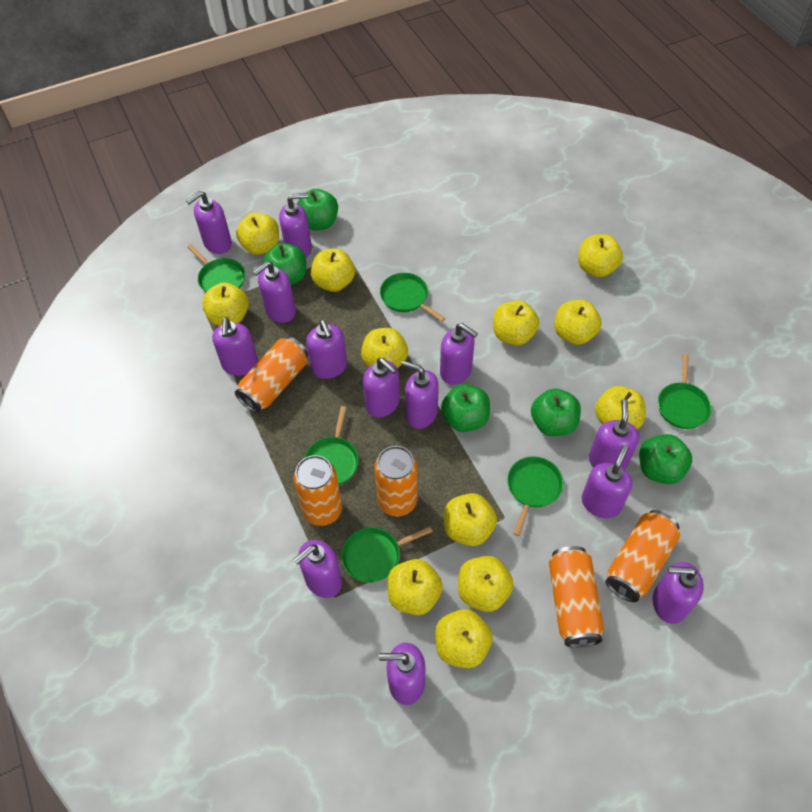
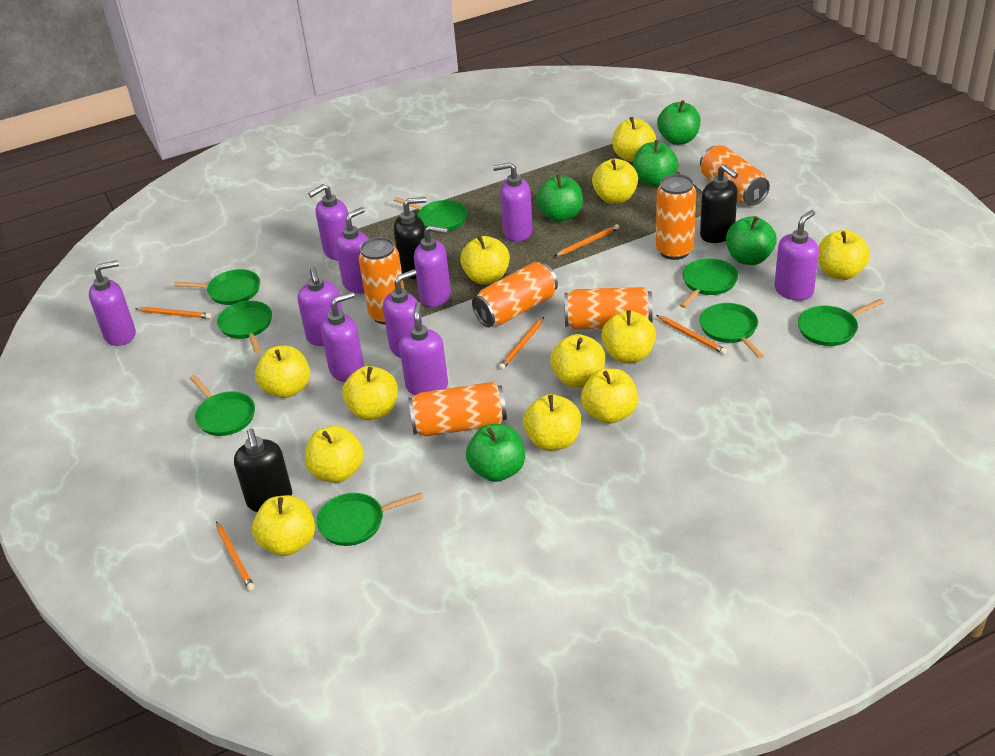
black soap dispenser: 0 -> 3
green pan: 6 -> 8
orange can: 5 -> 6
orange pencil: 0 -> 5
purple soap dispenser: 13 -> 10

